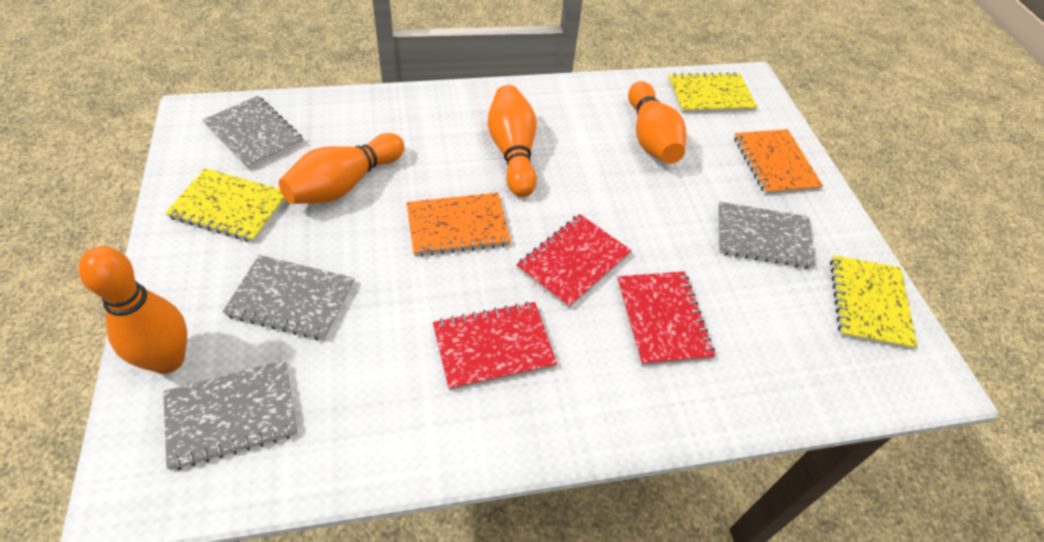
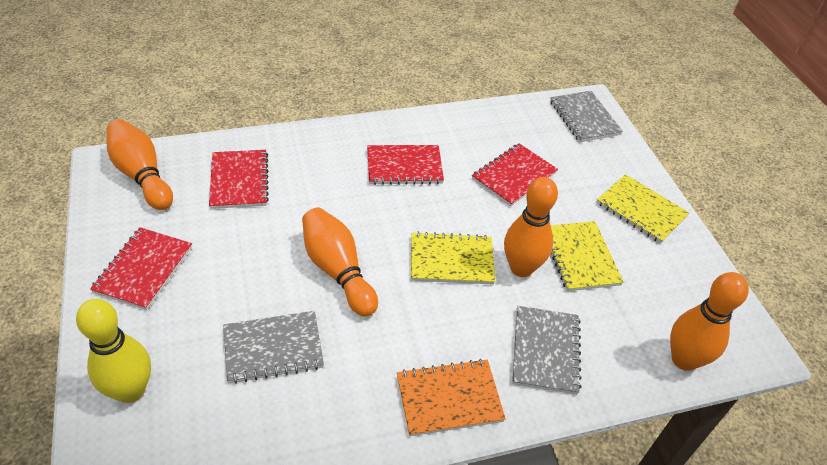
grey notebook: 4 -> 3
orange notebook: 2 -> 1
red notebook: 3 -> 4
yellow bowling pin: 0 -> 1

